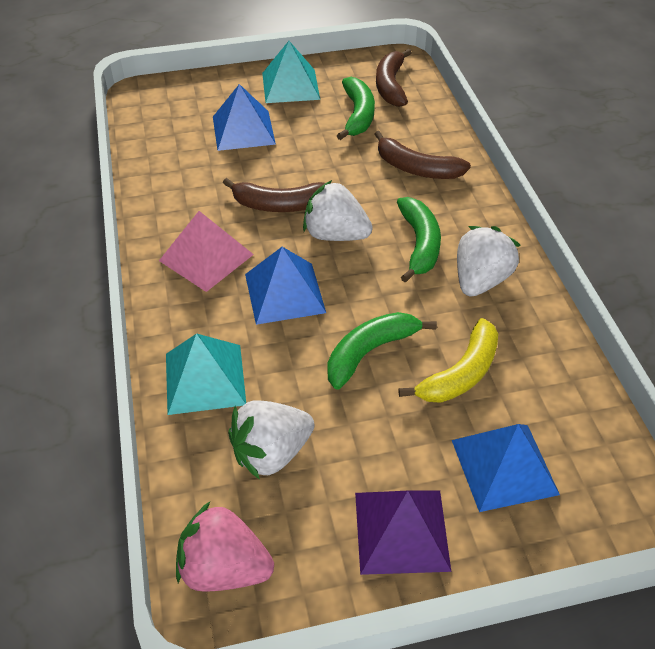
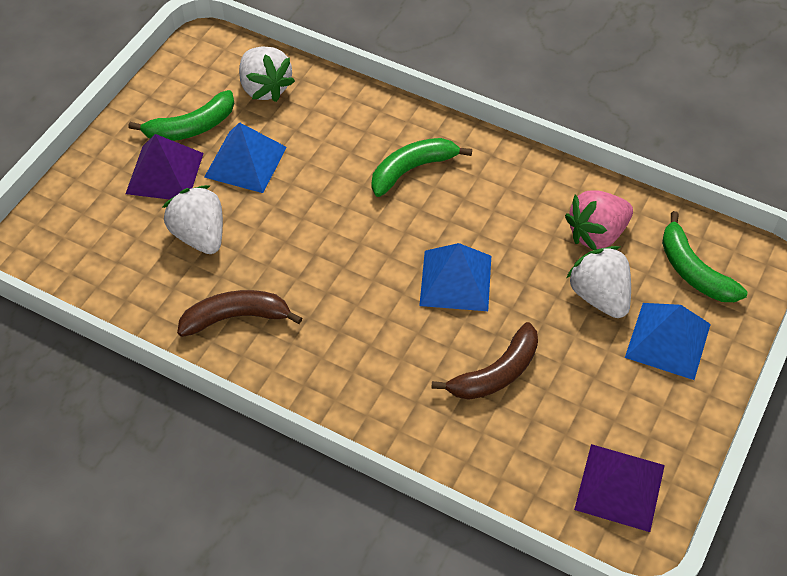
brown banana: 3 -> 2
pink pyramid: 1 -> 0
purple pyramid: 1 -> 2
turquoise pyramid: 2 -> 0
yellow banana: 1 -> 0

